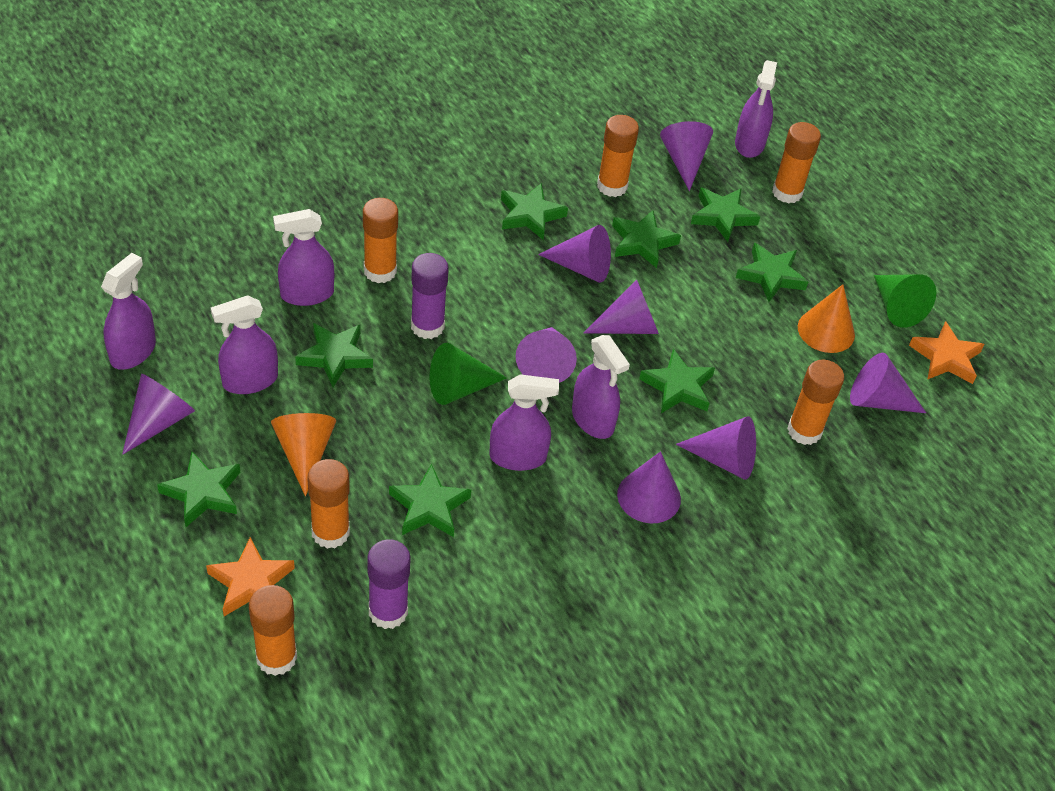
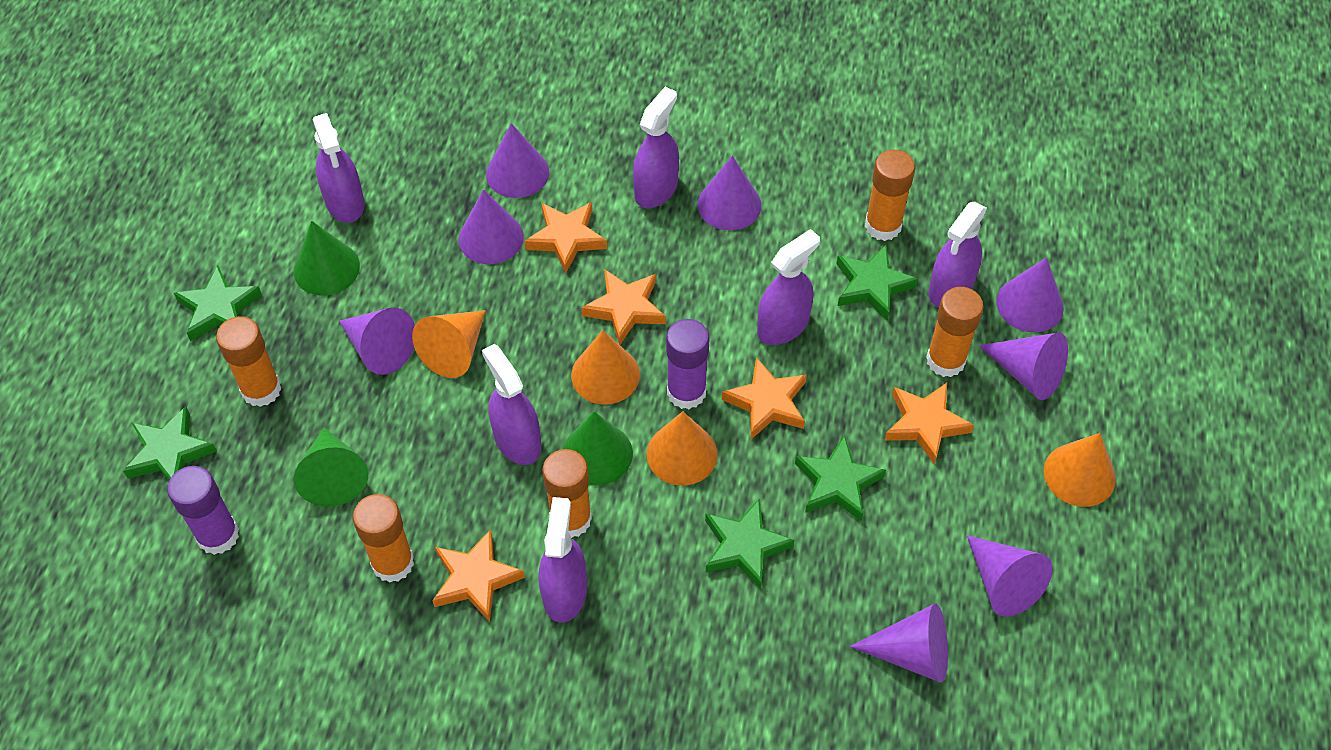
green cone: 2 -> 3
green star: 8 -> 5
orange cone: 2 -> 4
orange glue stick: 6 -> 5
orange star: 2 -> 5

